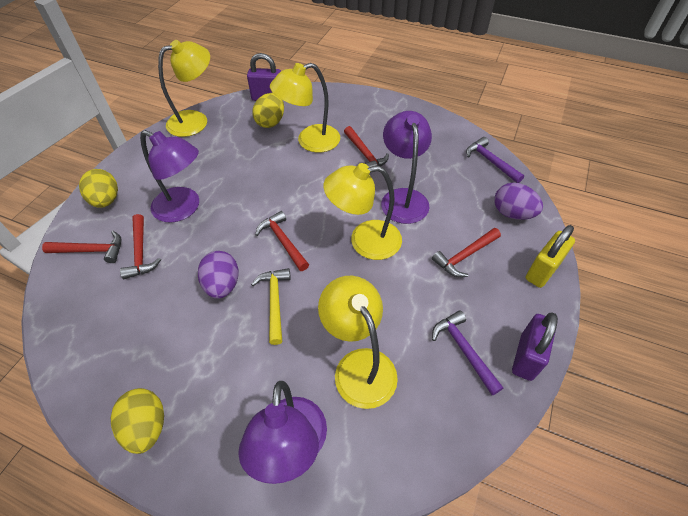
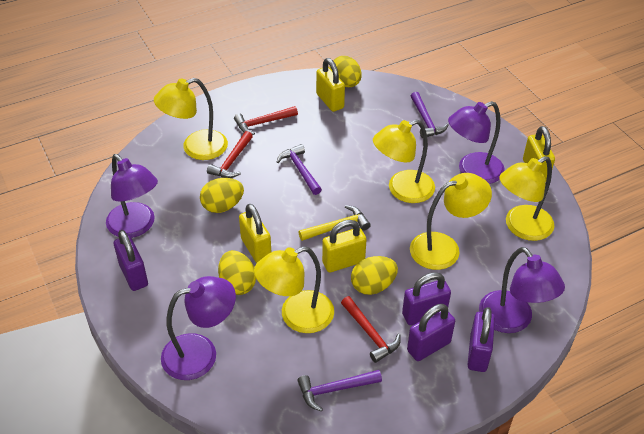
purple egg: 2 -> 0
purple hammer: 2 -> 3
purple lamp: 3 -> 4
purple padlock: 2 -> 4
red hammer: 5 -> 3
yellow egg: 3 -> 4
yellow lamp: 4 -> 5
yellow padlock: 1 -> 4

